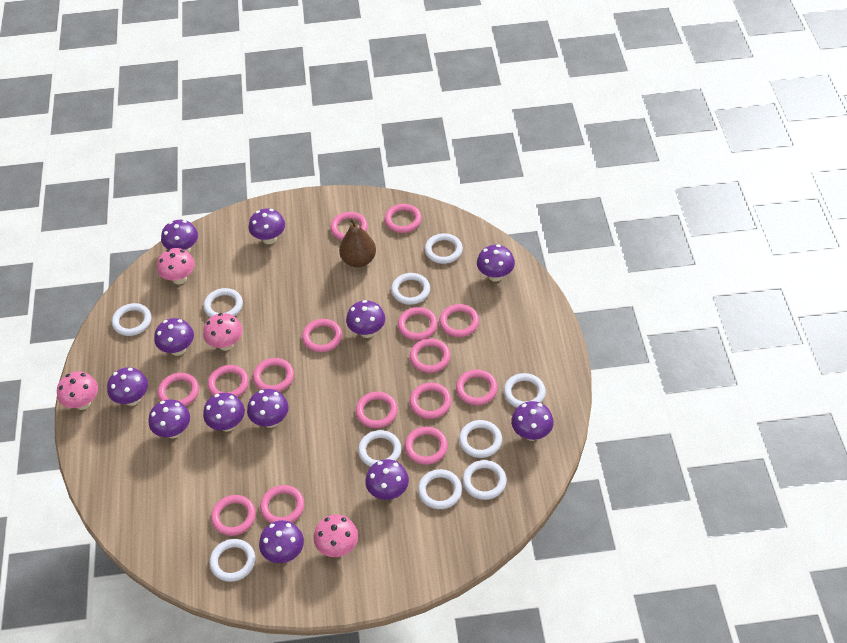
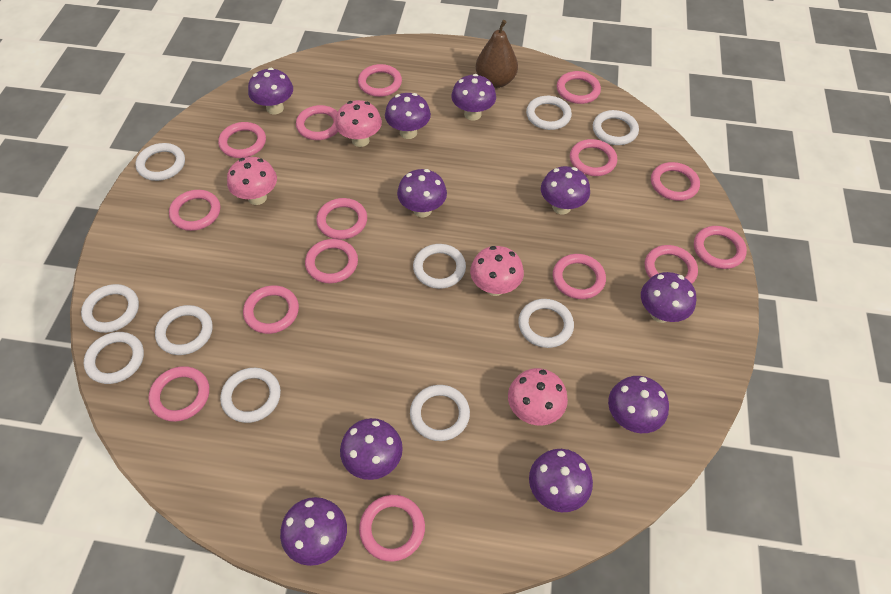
purple mushroom: 12 -> 10

